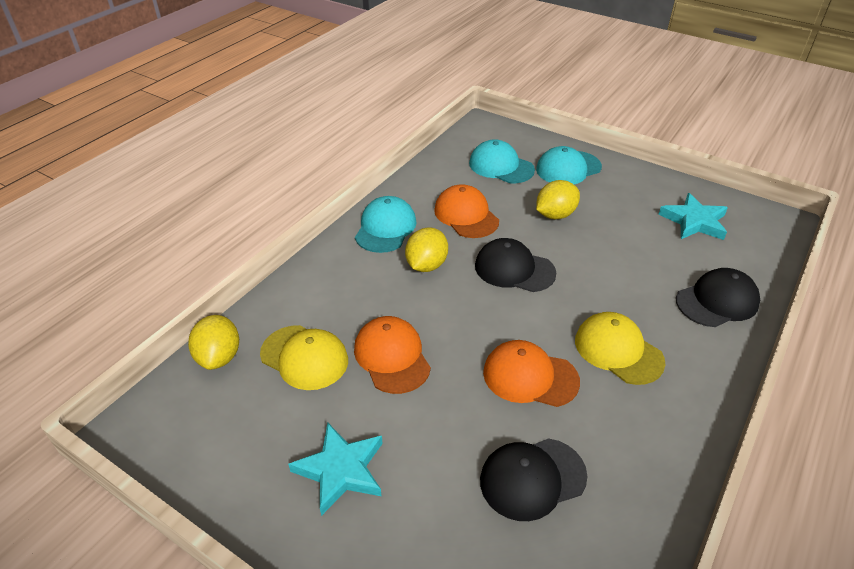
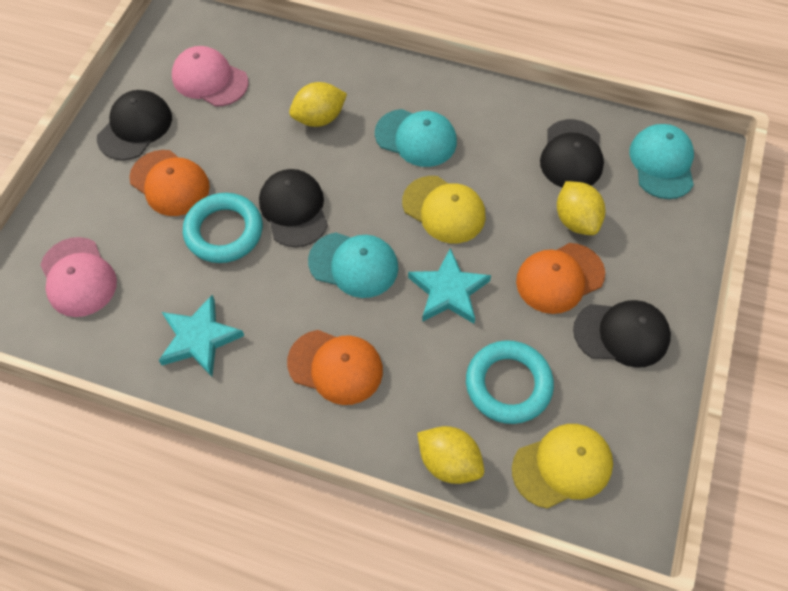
black cap: 3 -> 4
pink cap: 0 -> 2
turquoise ring: 0 -> 2

